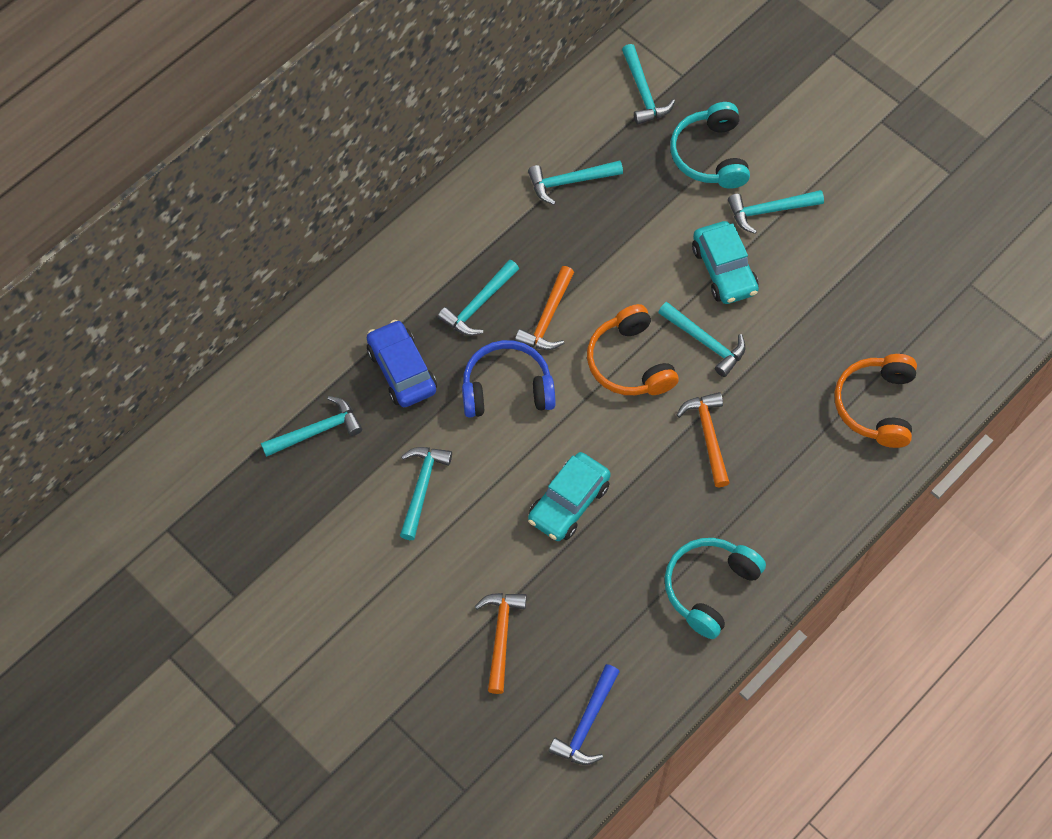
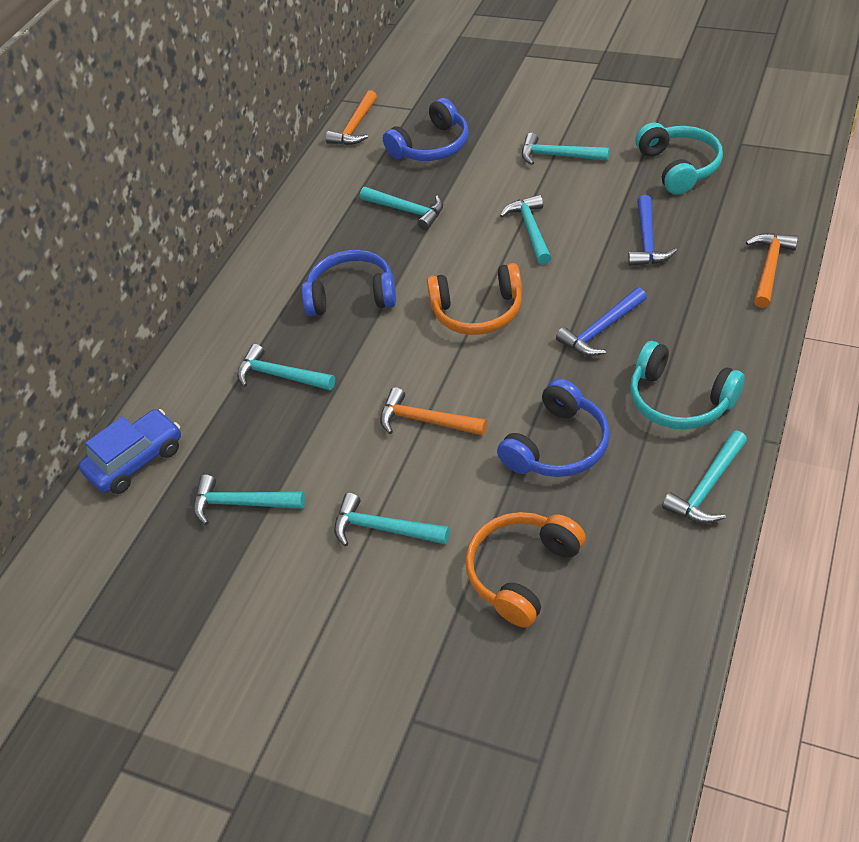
blue hammer: 1 -> 2
blue headphones: 1 -> 3
turquoise car: 2 -> 0

